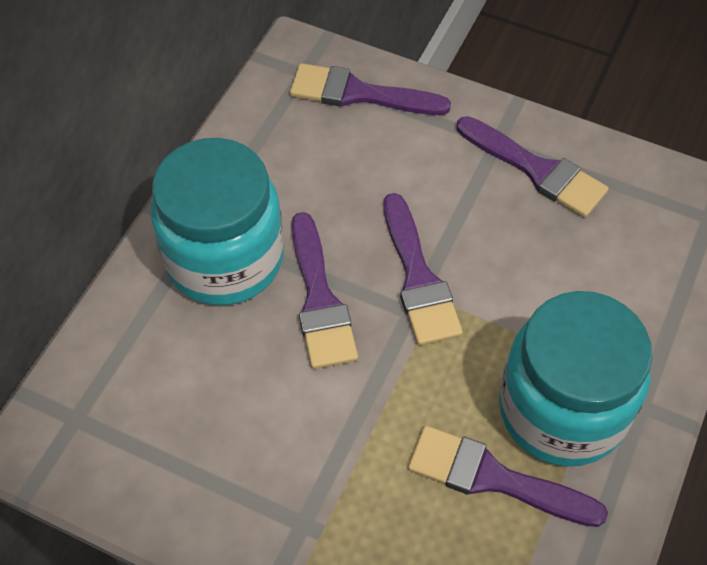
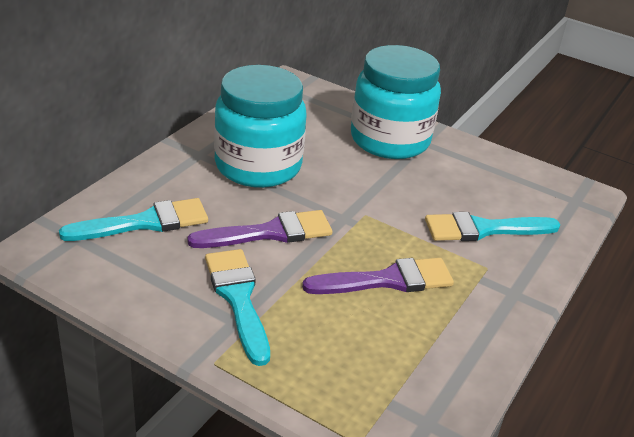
purple brush: 5 -> 2
turquoise brush: 0 -> 3

